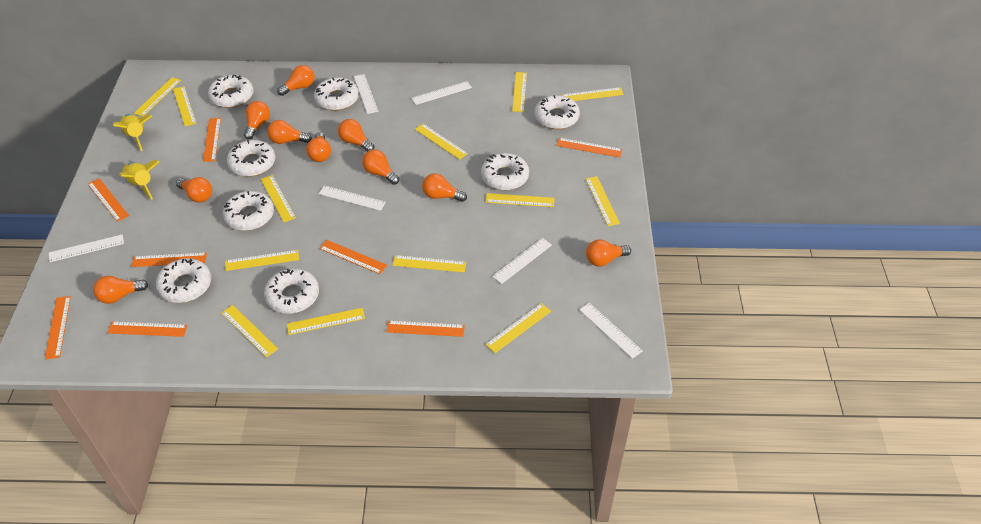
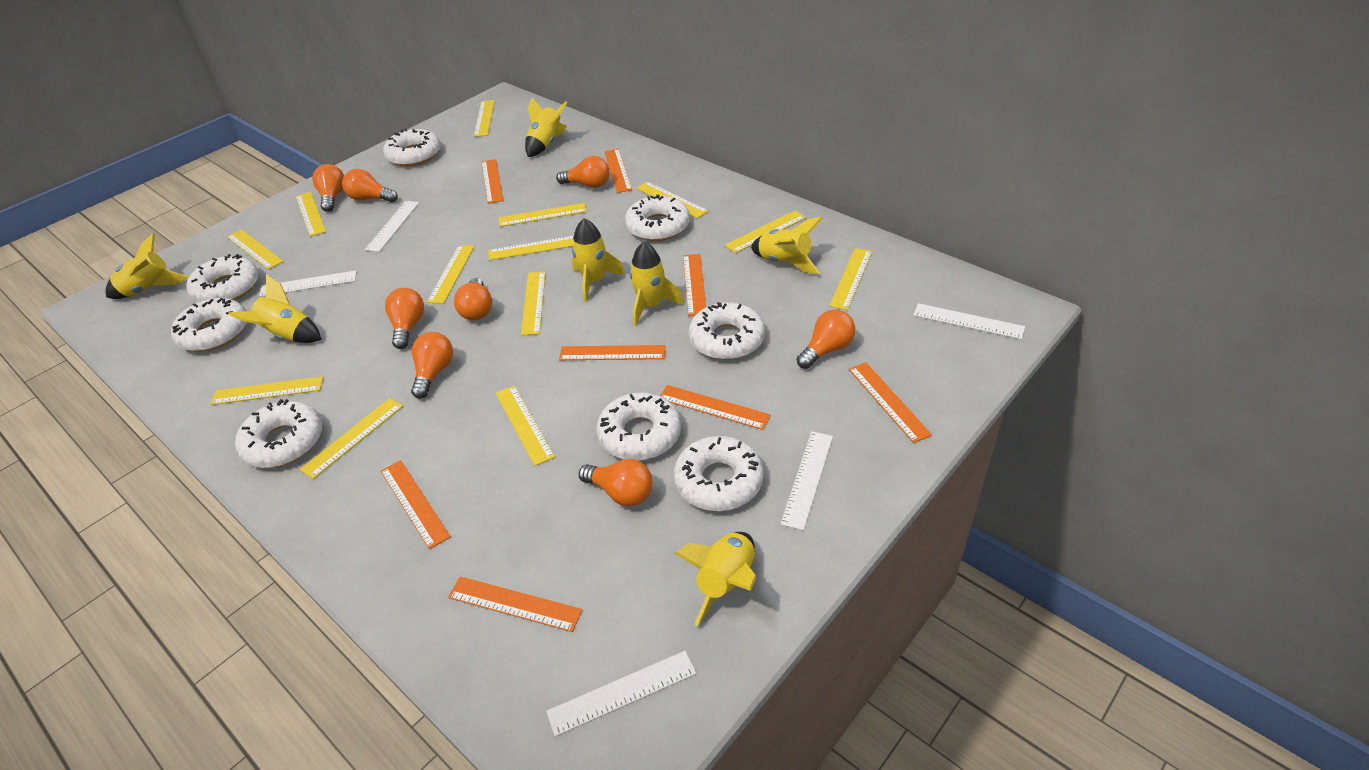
orange light bulb: 10 -> 8
white ruler: 6 -> 5
yellow rocket: 2 -> 7

